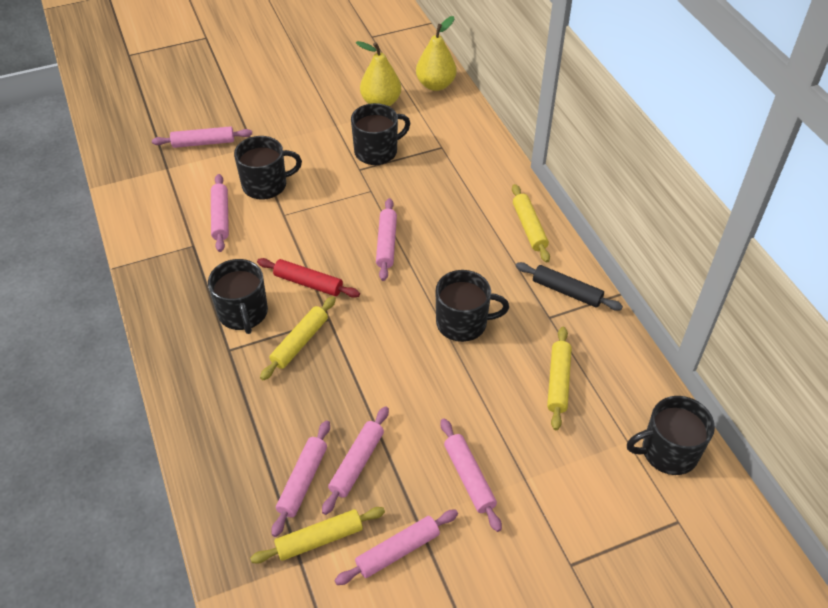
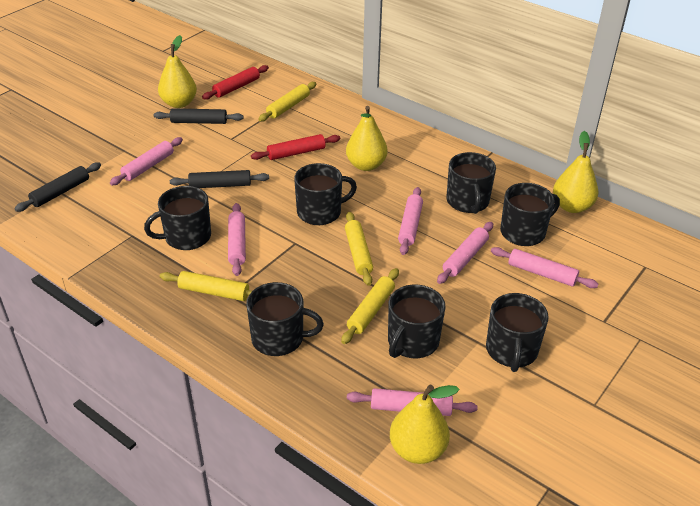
black mug: 5 -> 7
black rolling pin: 1 -> 3
pink rolling pin: 7 -> 6
red rolling pin: 1 -> 2
yellow pear: 2 -> 4

